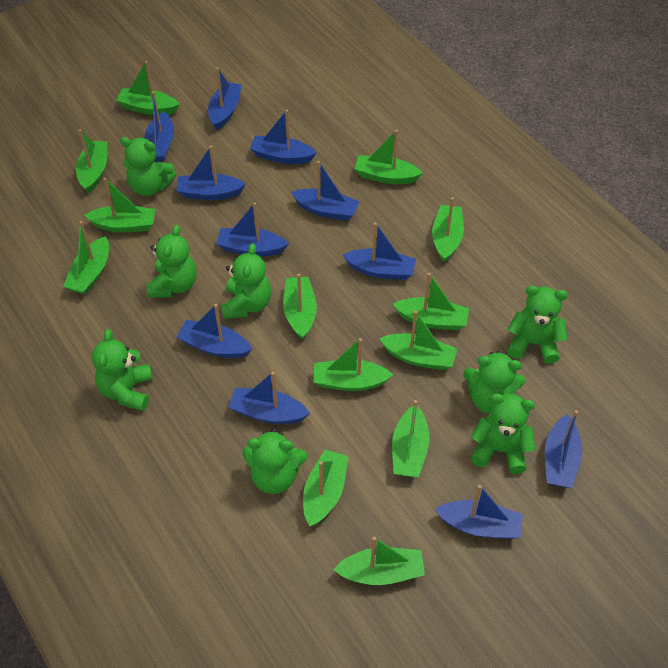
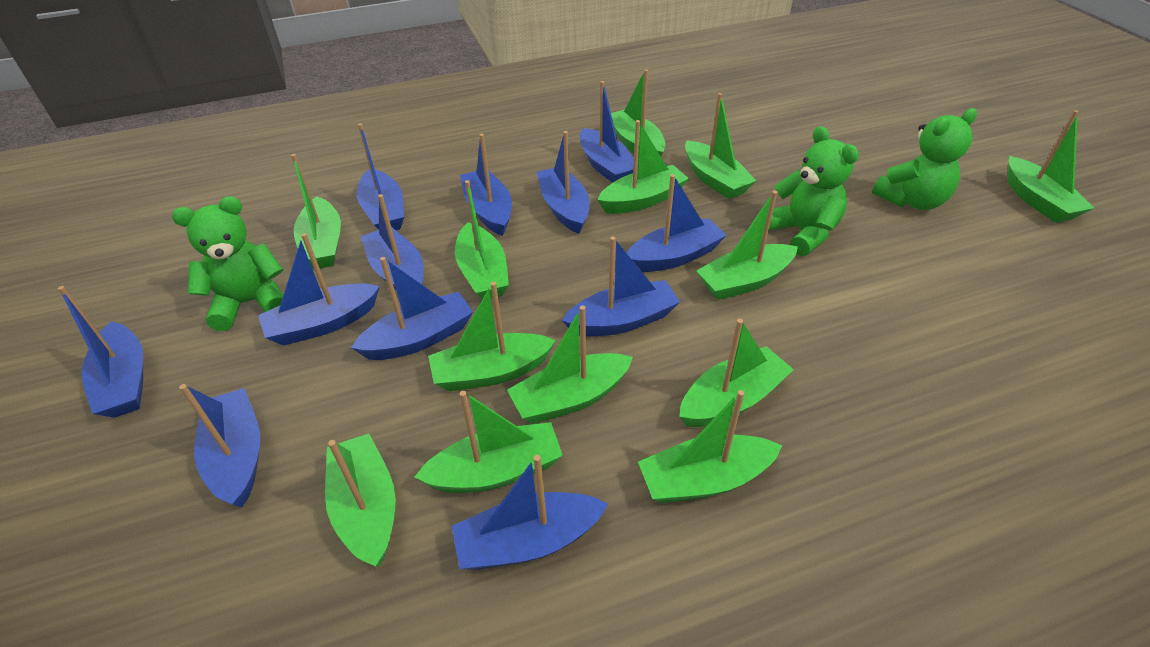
blue boat: 11 -> 12
green teddy bear: 8 -> 3

